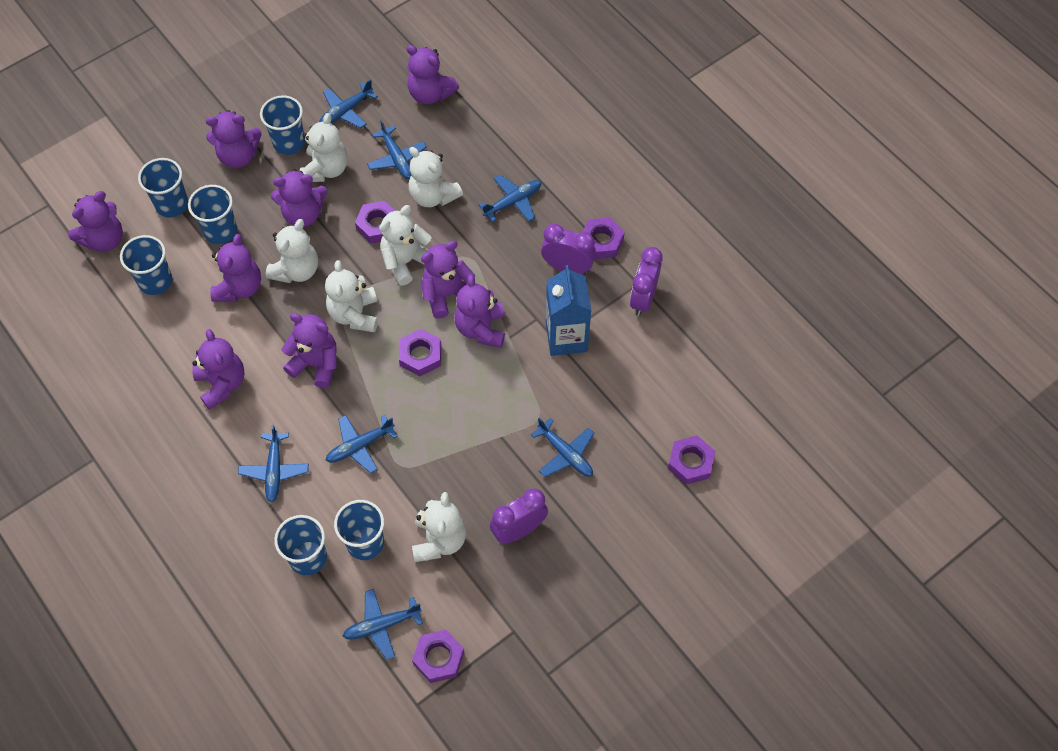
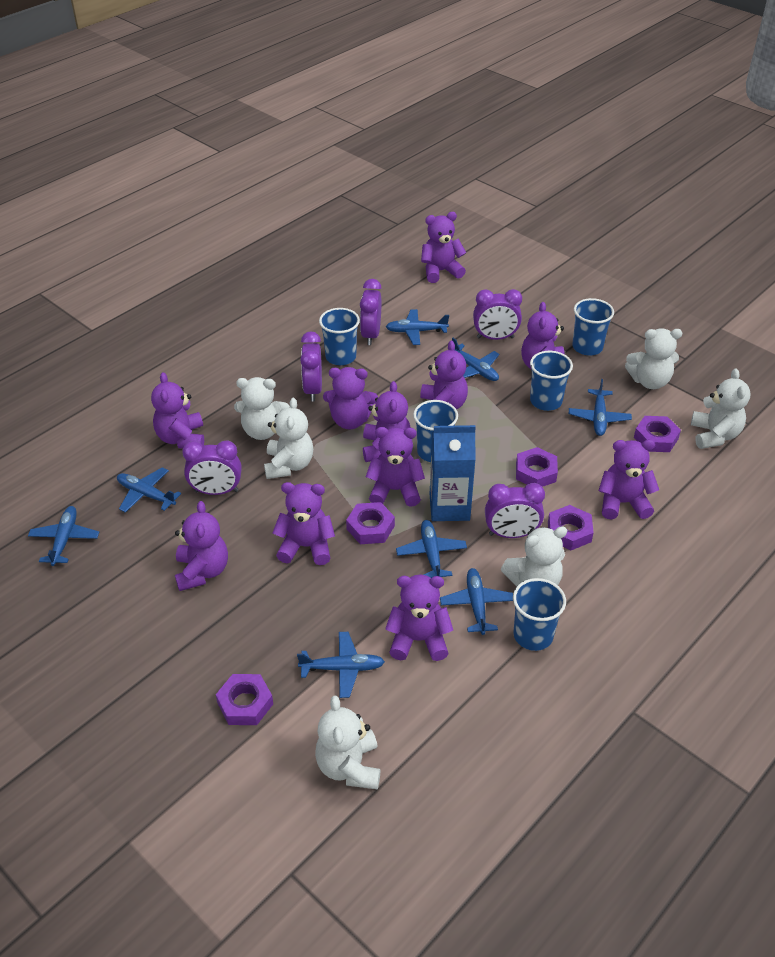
blue cup: 6 -> 5
blue plane: 7 -> 8
purple clock: 3 -> 5
purple teddy bear: 9 -> 11

